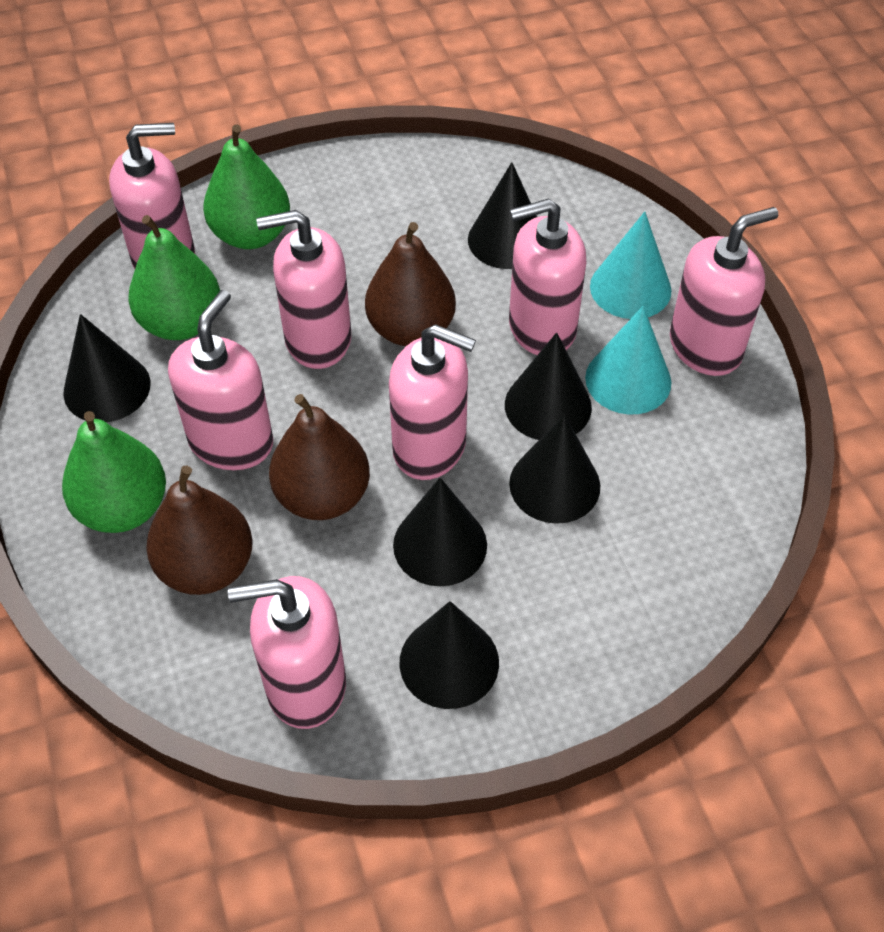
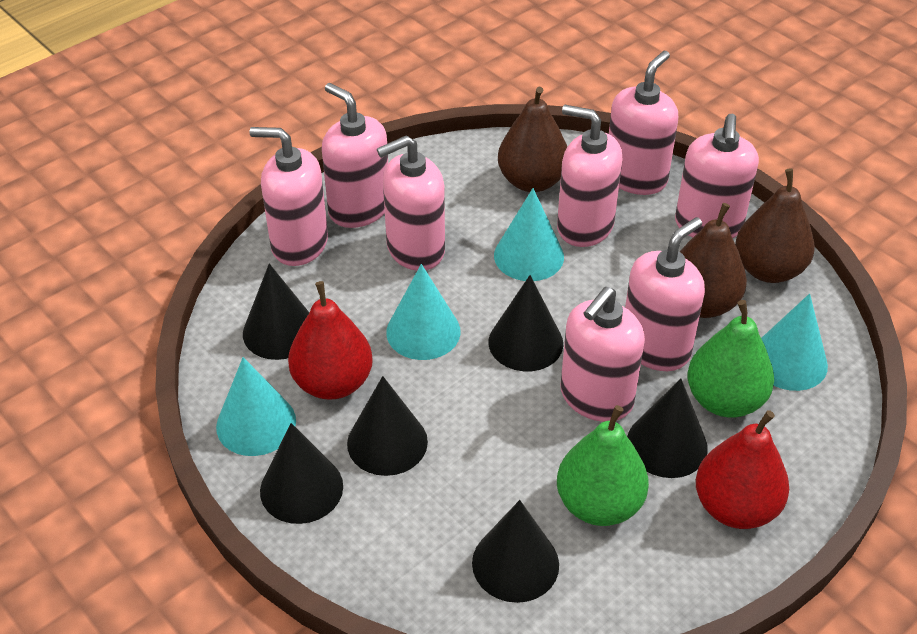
green pear: 3 -> 2
pink soap dispenser: 7 -> 8
red pear: 0 -> 2
turquoise cone: 2 -> 4

